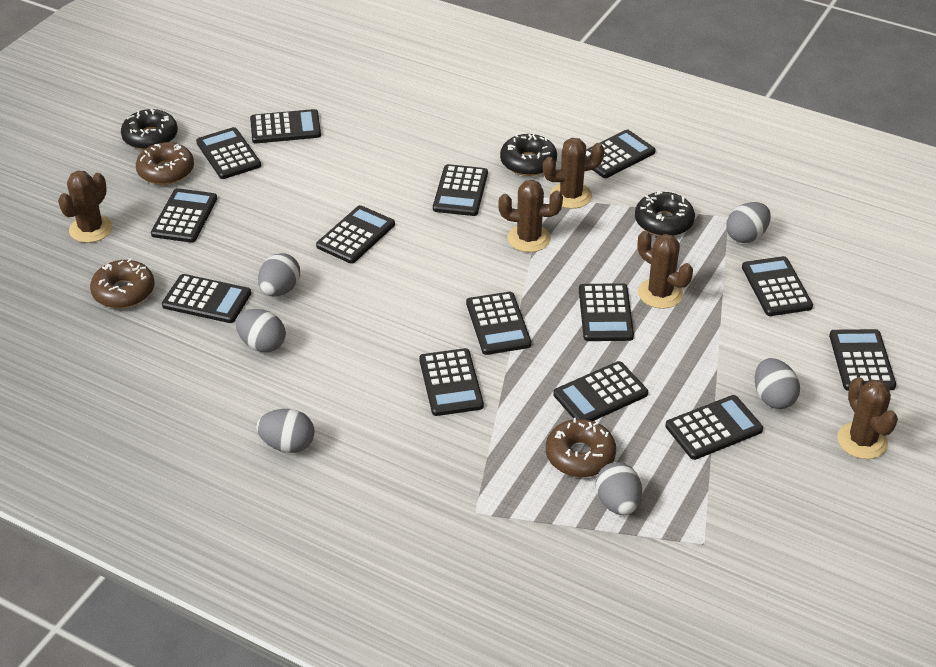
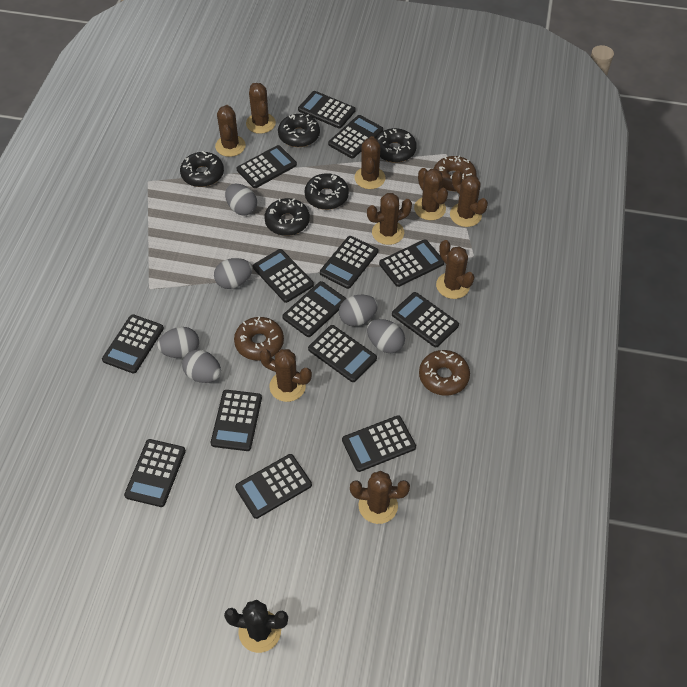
black cactus: 0 -> 1
black donut: 3 -> 5
brown cactus: 5 -> 9

